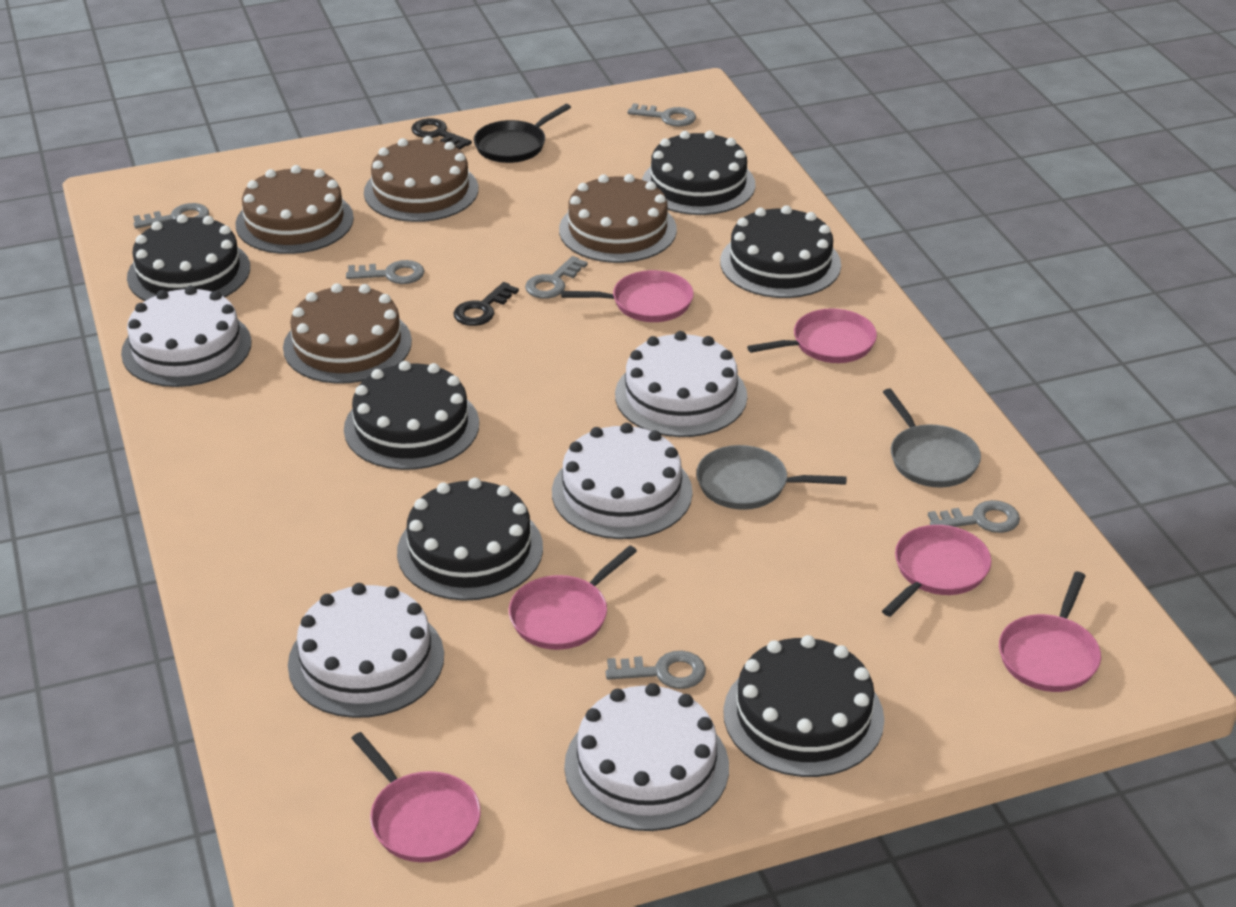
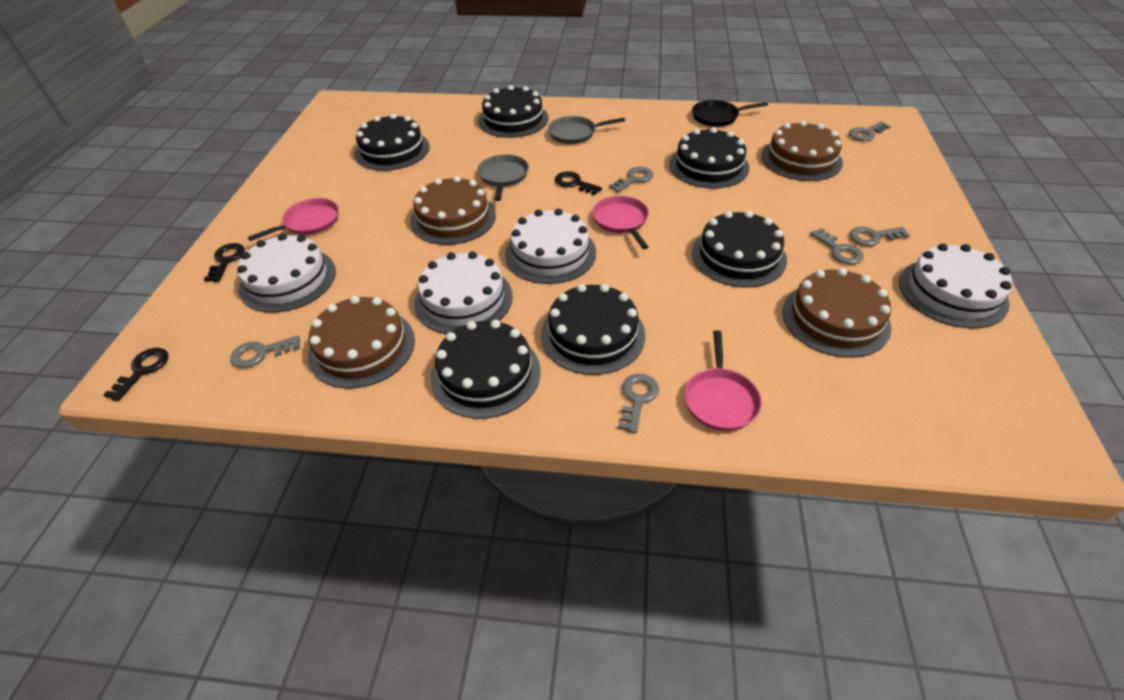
black key: 2 -> 3
pink pan: 6 -> 3
white cake: 5 -> 4

